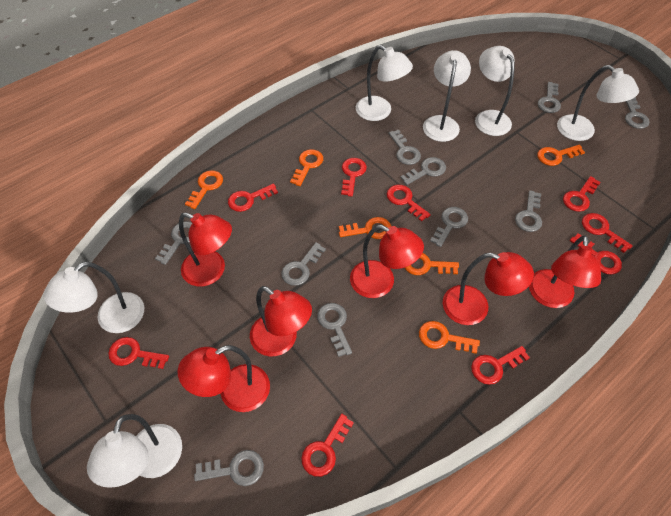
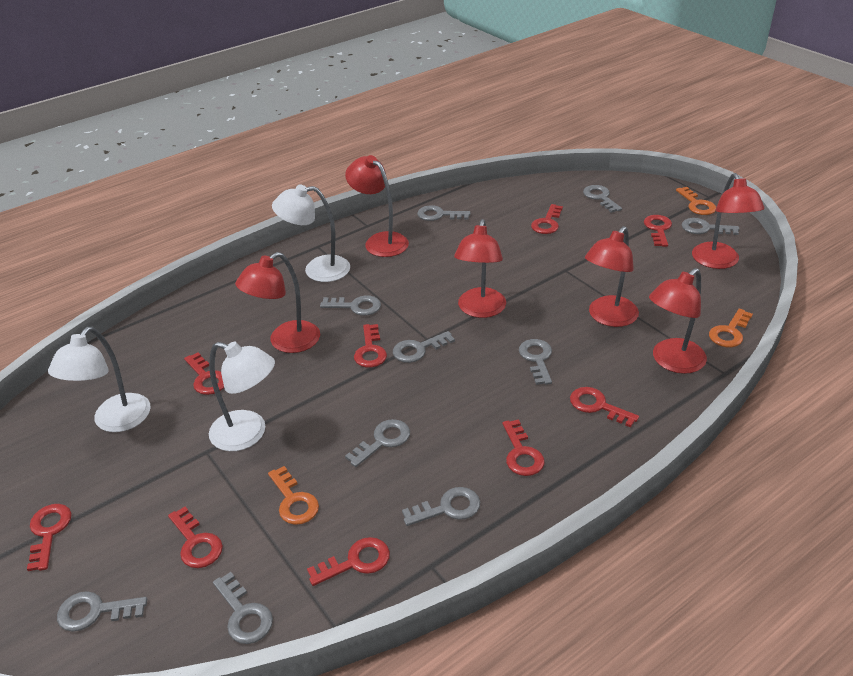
orange key: 6 -> 3
white lamp: 6 -> 3

